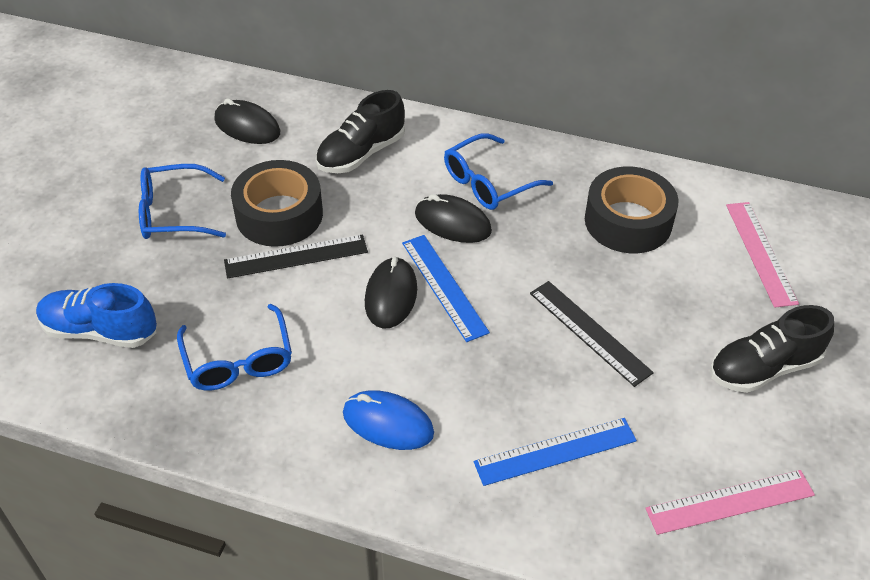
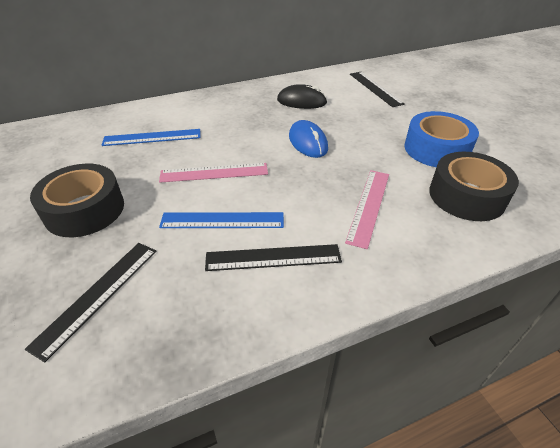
black mouse: 3 -> 1
black ruler: 2 -> 3
black shoe: 2 -> 0
blue glasses: 3 -> 0
blue shoe: 1 -> 0
blue tape: 0 -> 1

